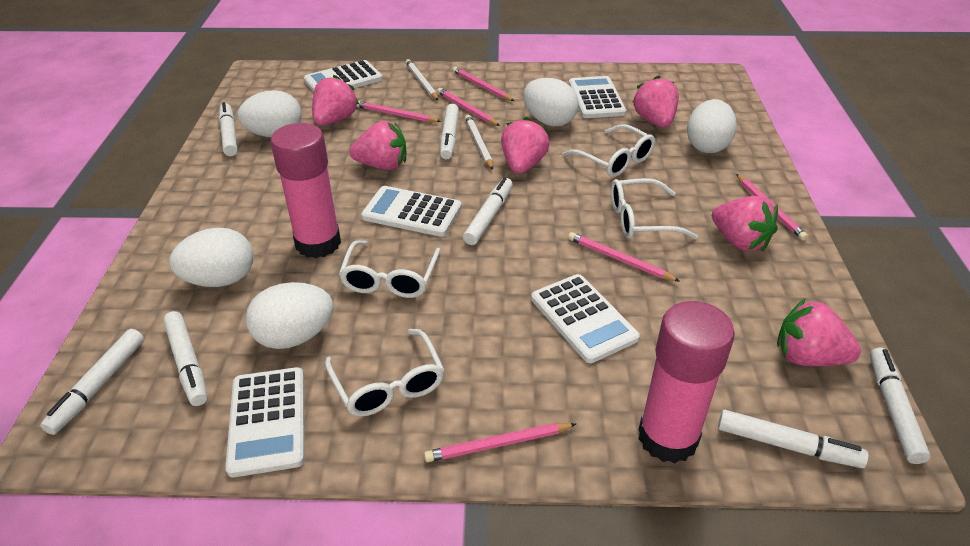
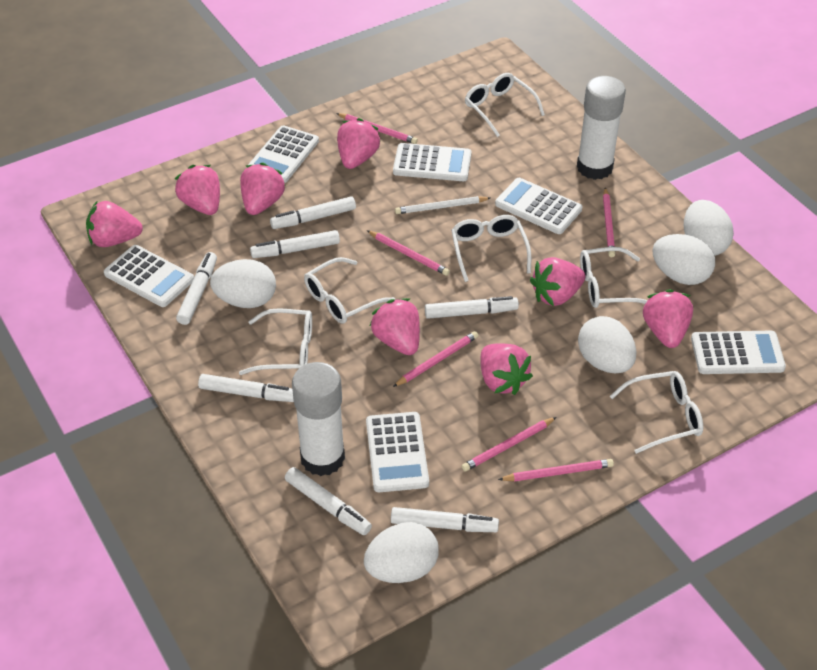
pink glue stick: 2 -> 0
pink strawberry: 6 -> 8
white calculator: 5 -> 6
white glasses: 4 -> 6
white glue stick: 0 -> 2
white pencil: 2 -> 1

